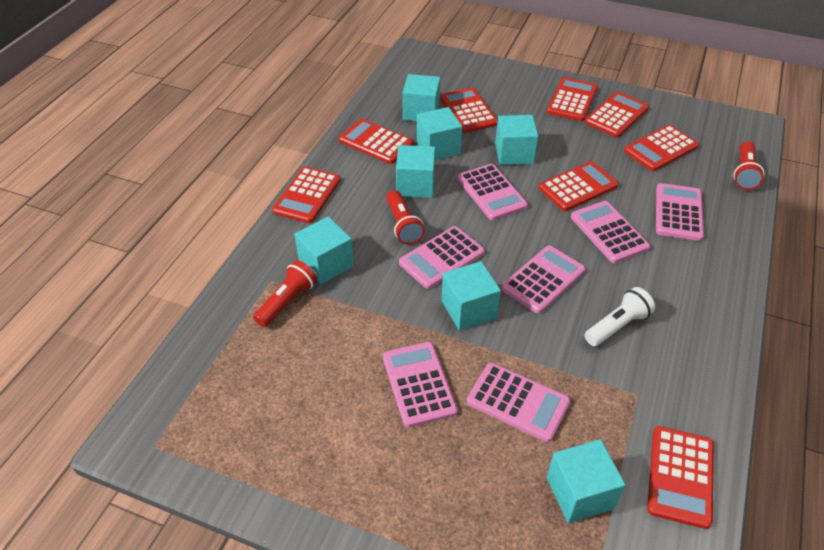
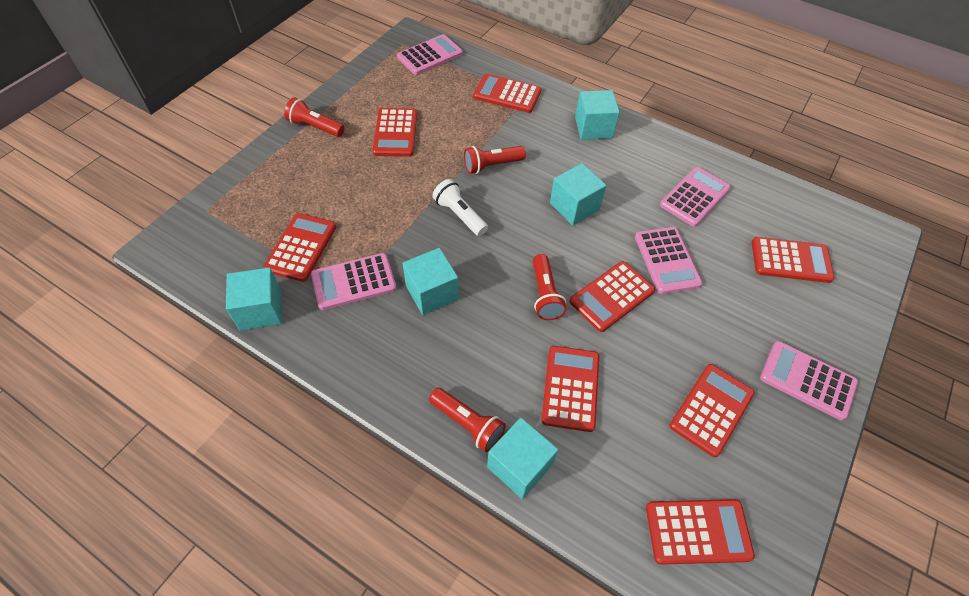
pink calculator: 7 -> 5
red flashlight: 3 -> 4
turquoise cube: 7 -> 5

